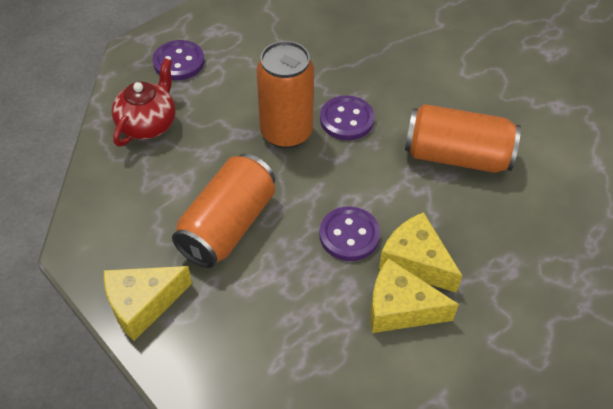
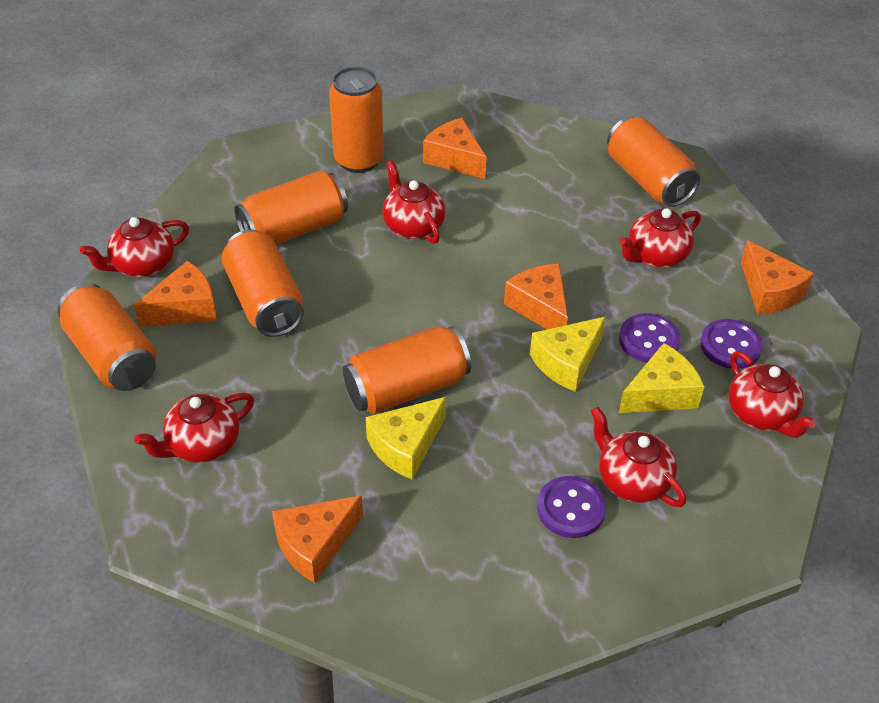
orange can: 3 -> 6
orange cheese: 0 -> 5
red teapot: 1 -> 6

